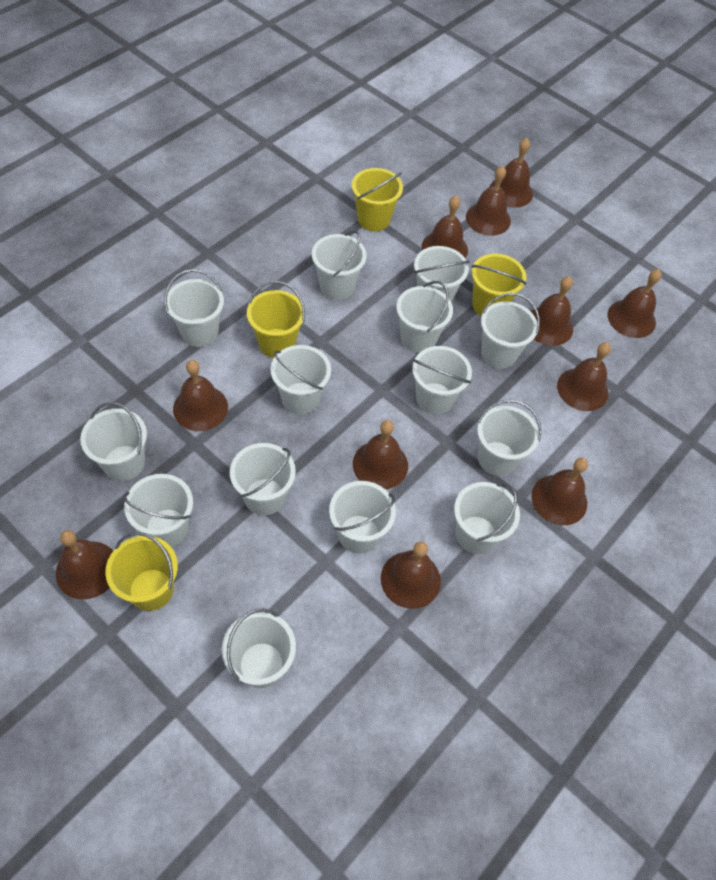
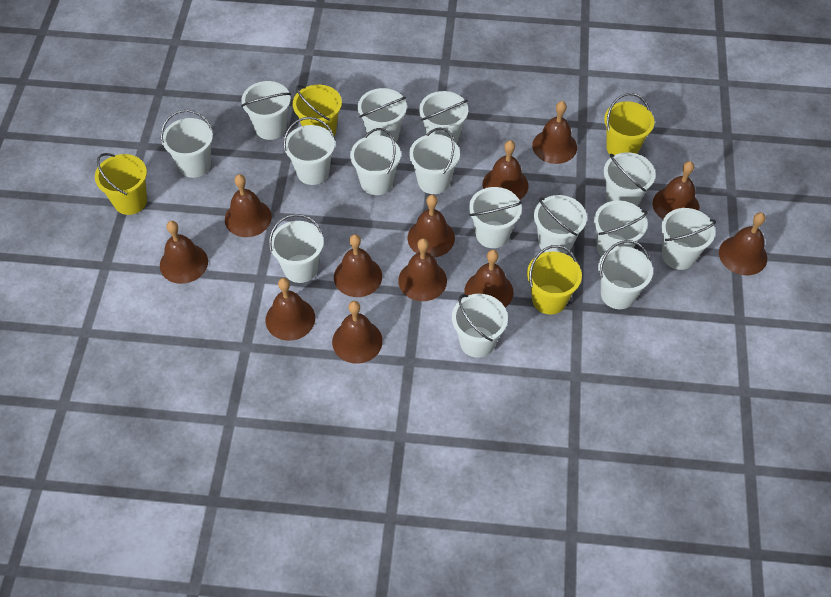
brown bell: 11 -> 12
white bucket: 14 -> 15

